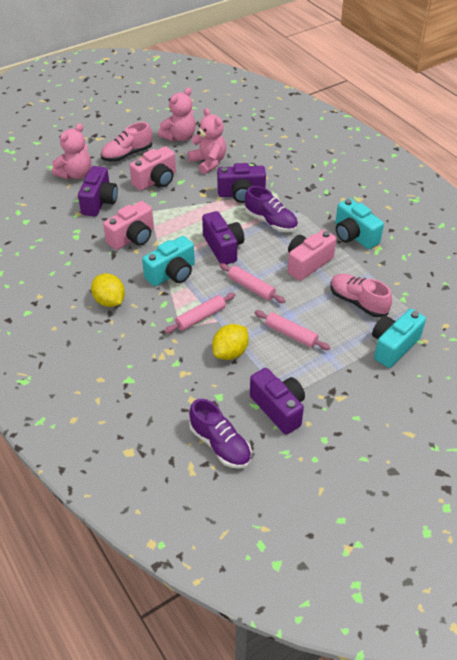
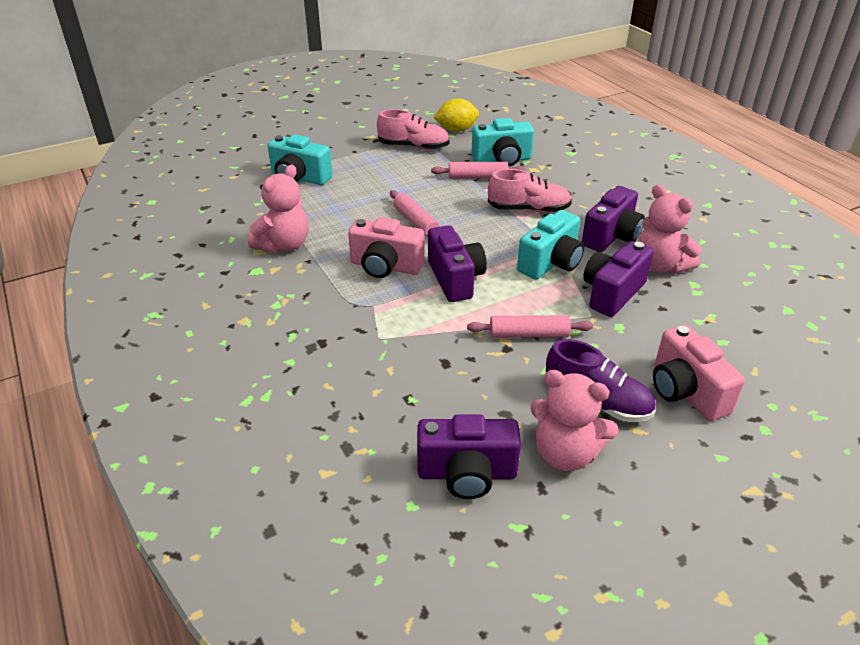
pink camera: 3 -> 2
purple shoe: 2 -> 1
yellow lemon: 2 -> 1

